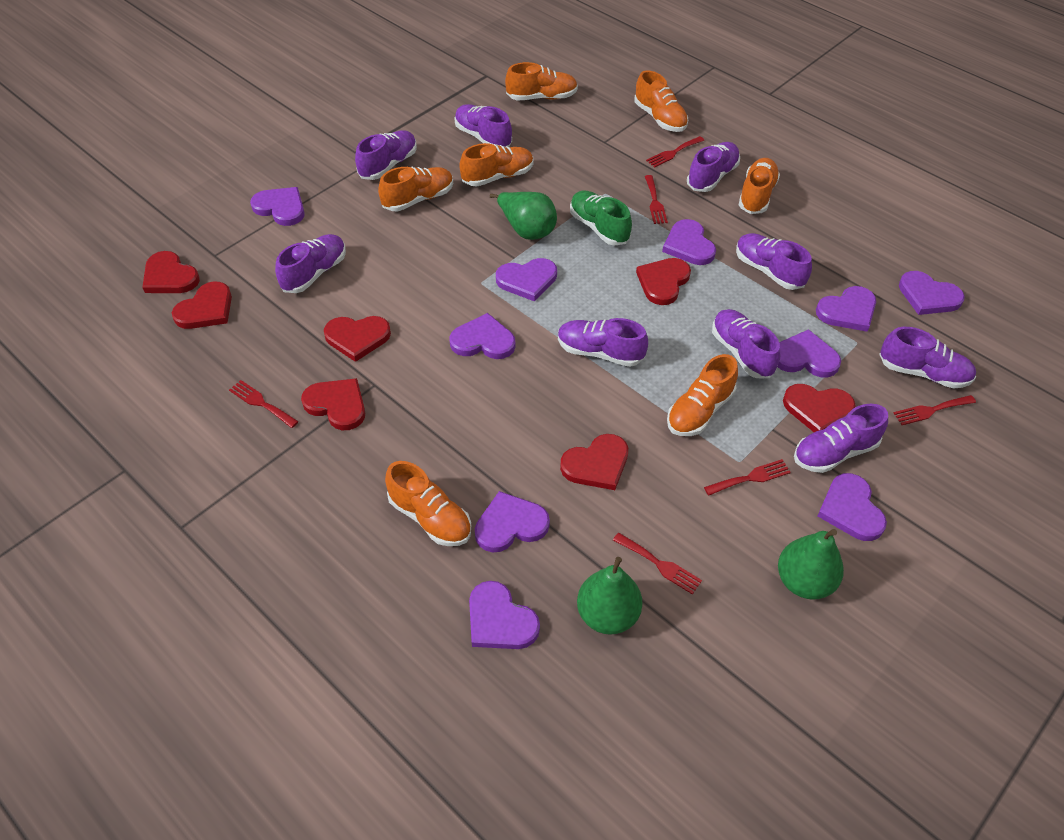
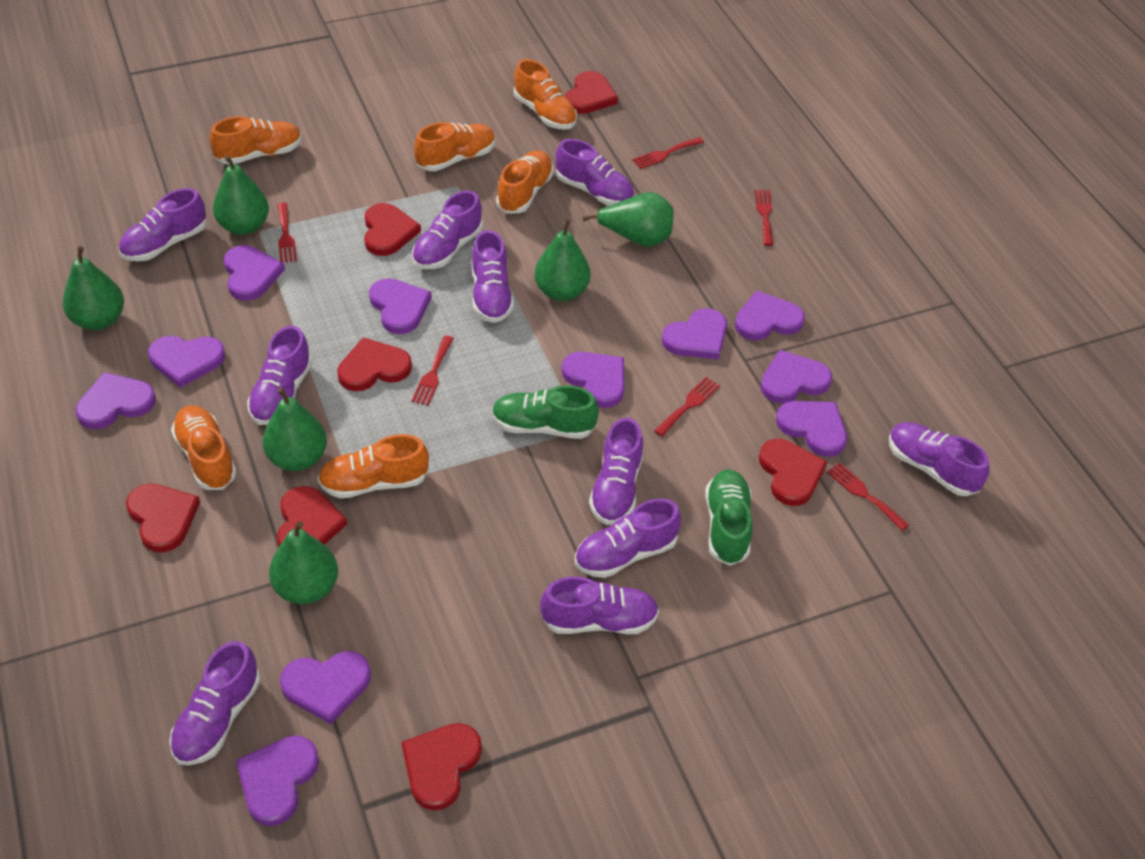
green pear: 3 -> 6
green shoe: 1 -> 2
orange shoe: 7 -> 6
purple heart: 10 -> 11
purple shoe: 9 -> 10

